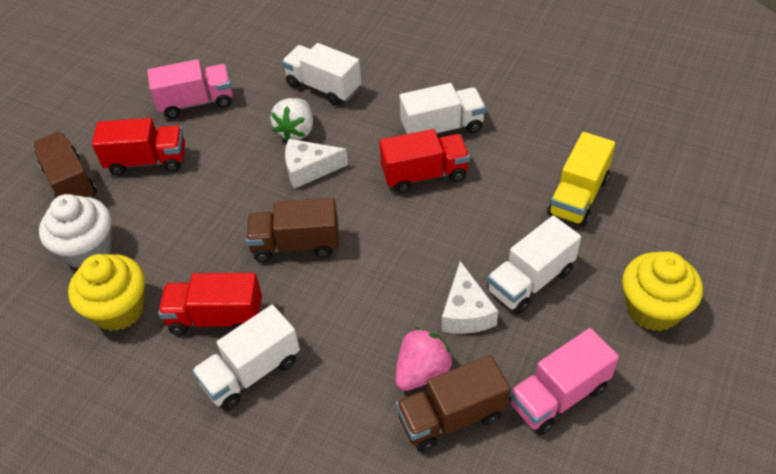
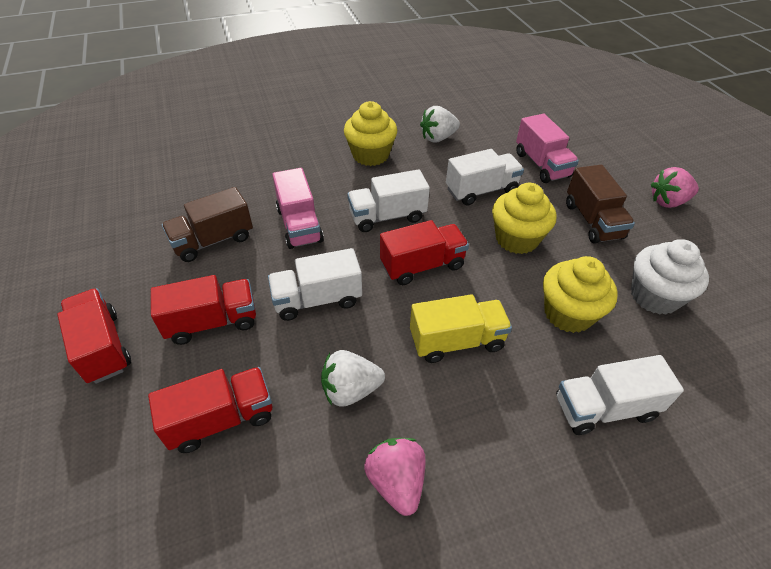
brown truck: 3 -> 2
pink strawberry: 1 -> 2
red truck: 3 -> 4
white cheese: 2 -> 0
white strawberry: 1 -> 2
yellow cupcake: 2 -> 3

